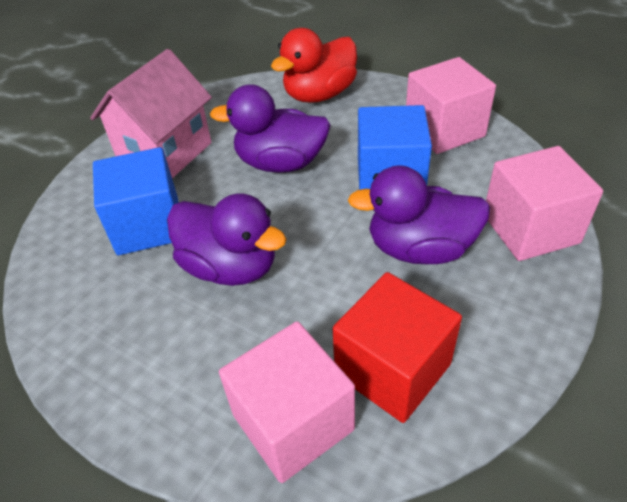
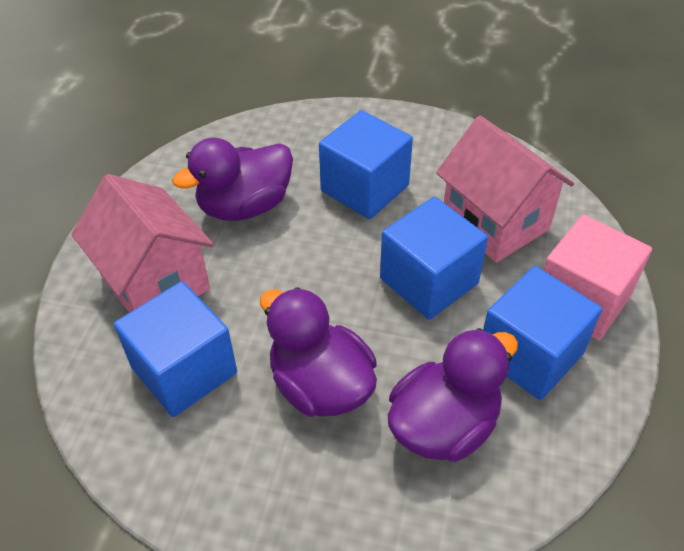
blue cube: 2 -> 4
pink cube: 3 -> 1
pink house: 1 -> 2
red cube: 1 -> 0
red duck: 1 -> 0

